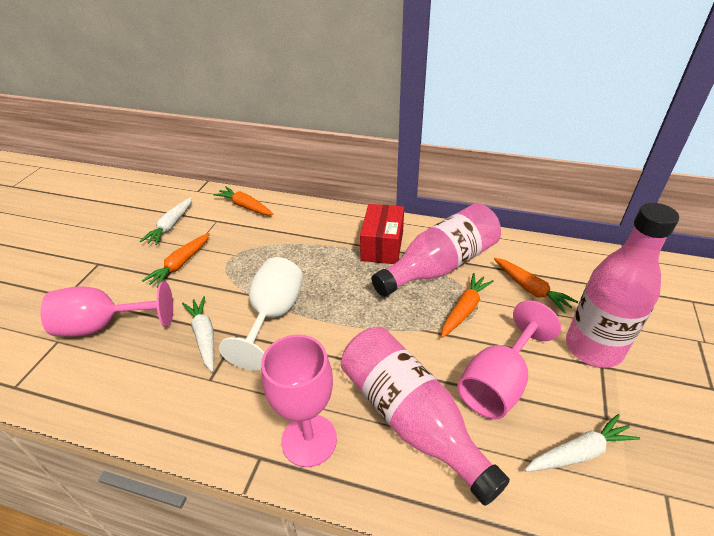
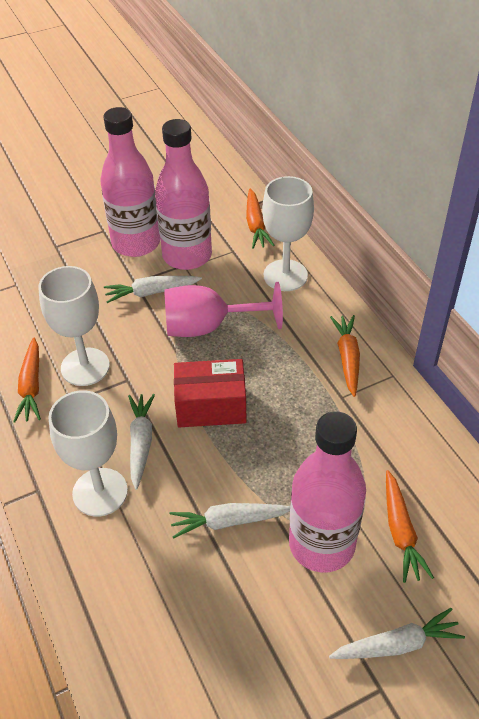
pink goblet: 3 -> 1
white carrot: 3 -> 4
white goblet: 1 -> 3

